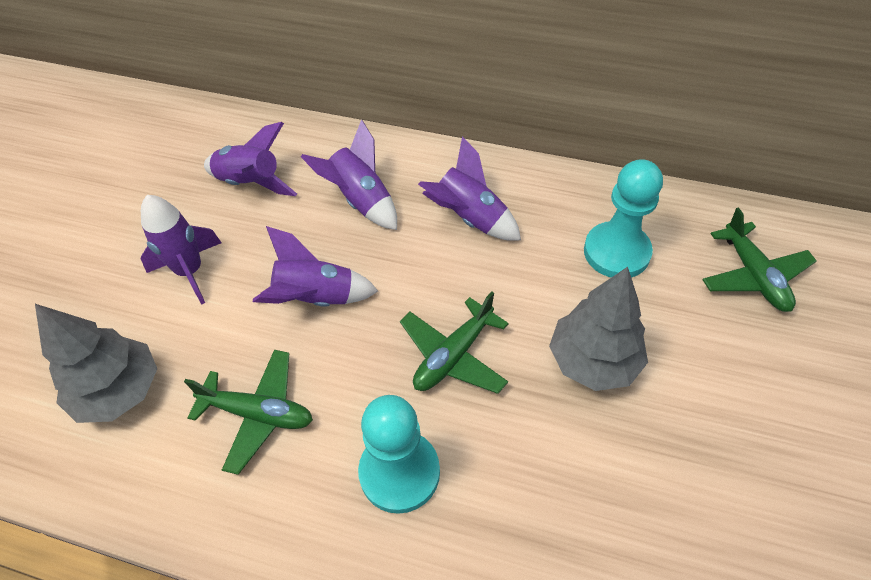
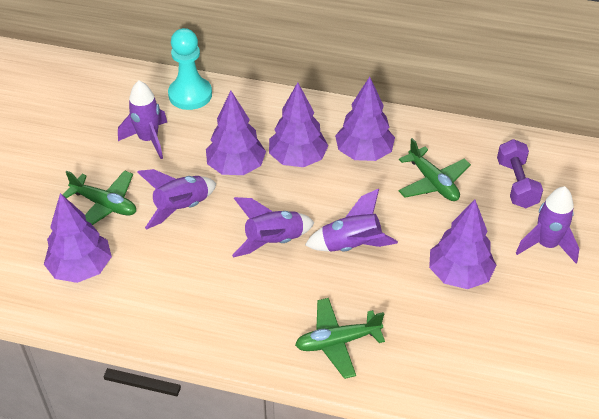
grey tree: 2 -> 0
purple dumbbell: 0 -> 1
purple tree: 0 -> 5
turquoise pawn: 2 -> 1

